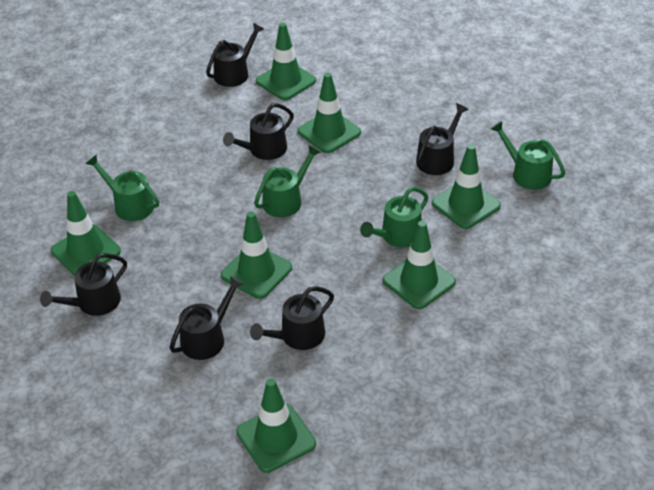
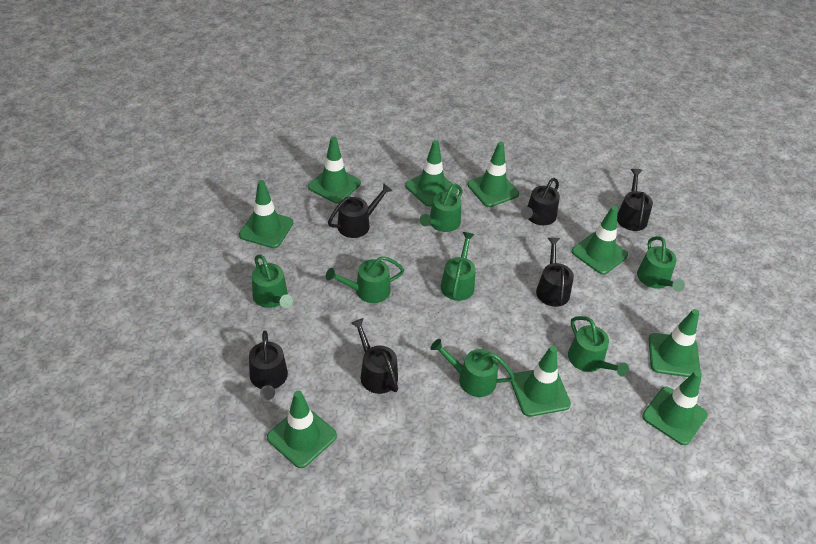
green traffic cone: 7 -> 9
green watering can: 4 -> 7

